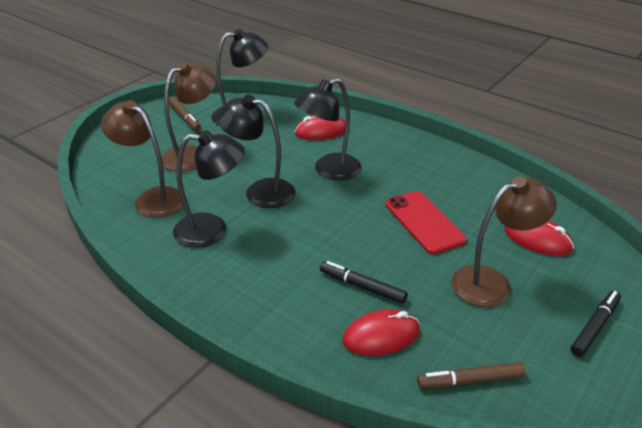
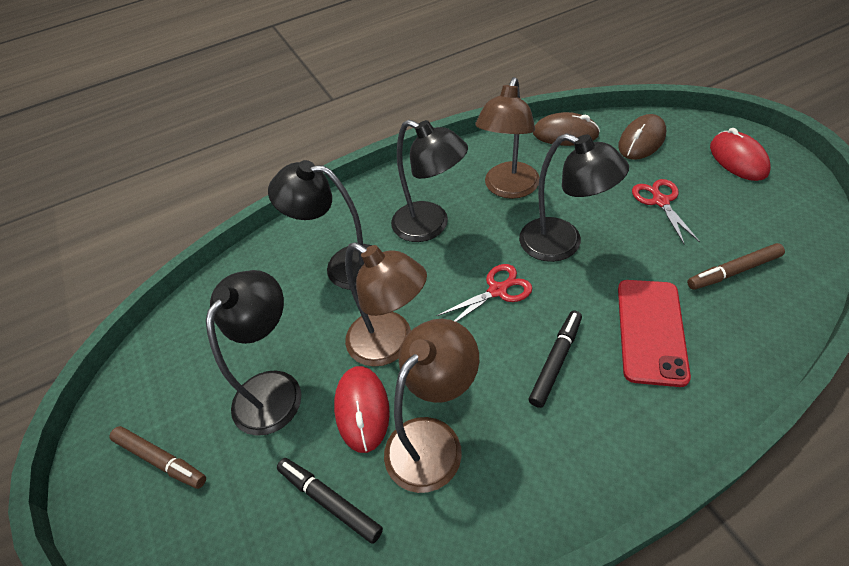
brown mouse: 0 -> 2
red mouse: 3 -> 2
red scissors: 0 -> 2

